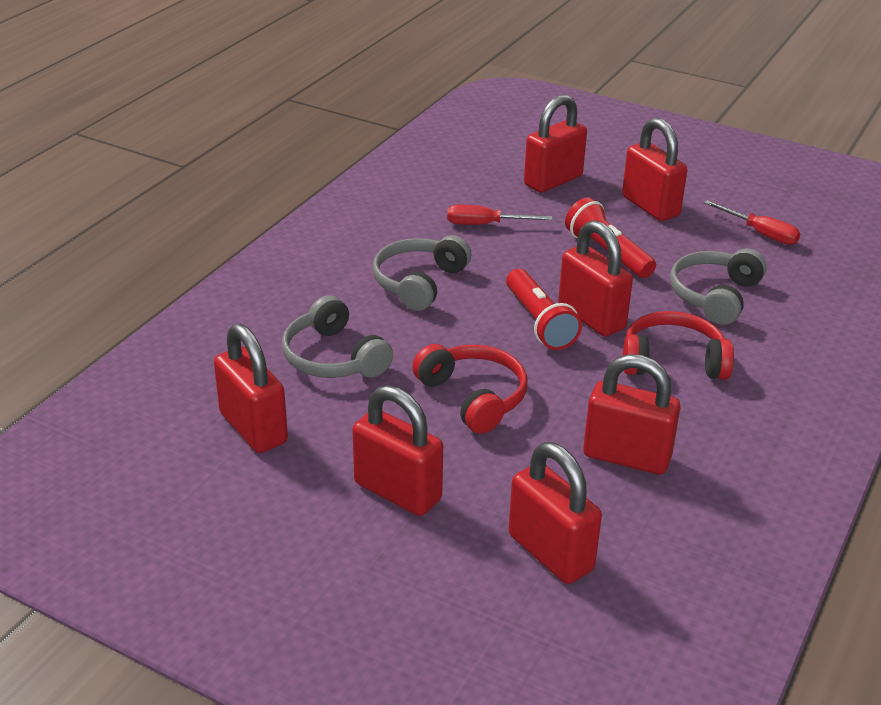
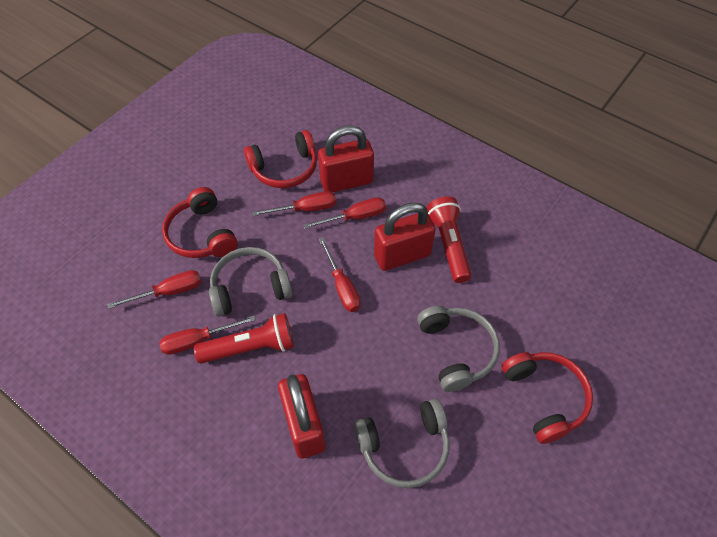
red headphones: 2 -> 3
red padlock: 7 -> 3
red screwdriver: 2 -> 5

